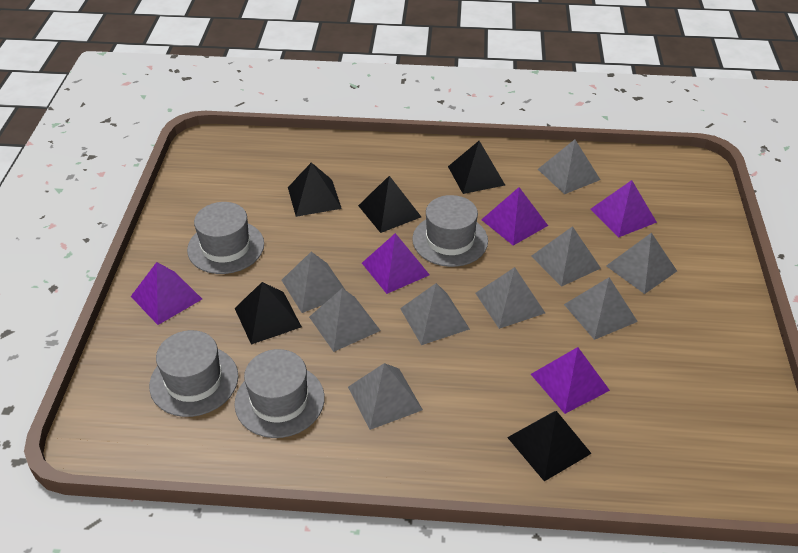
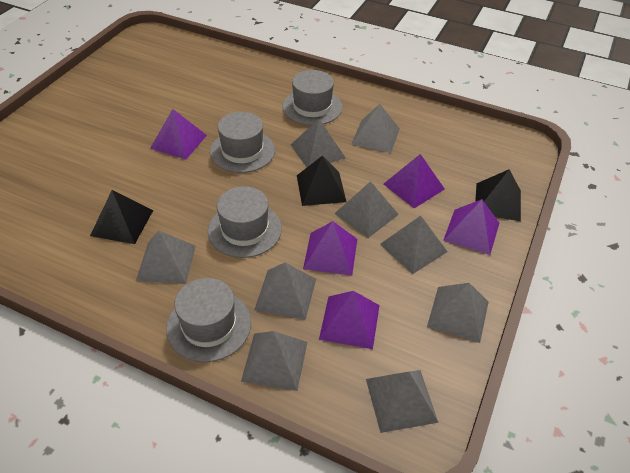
black pyramid: 5 -> 3

